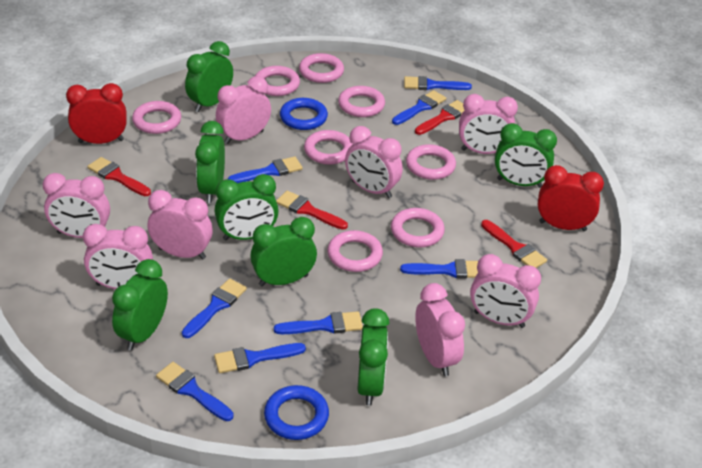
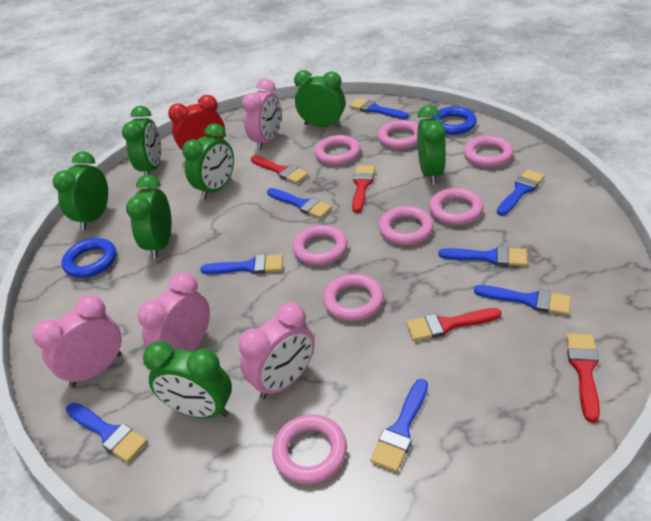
pink clock: 8 -> 4
red clock: 2 -> 1

